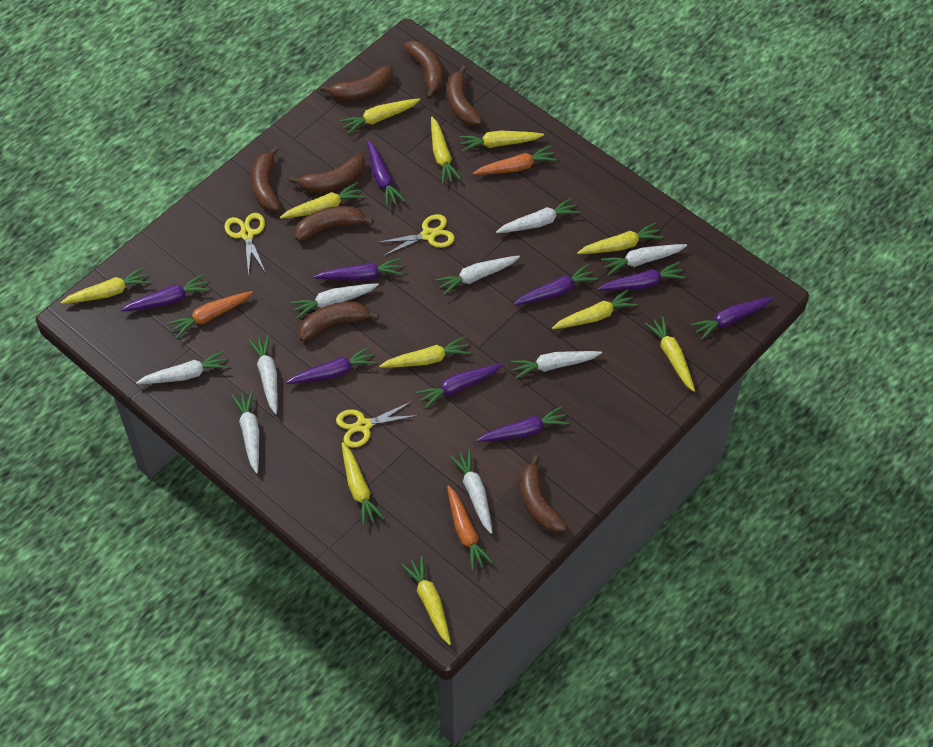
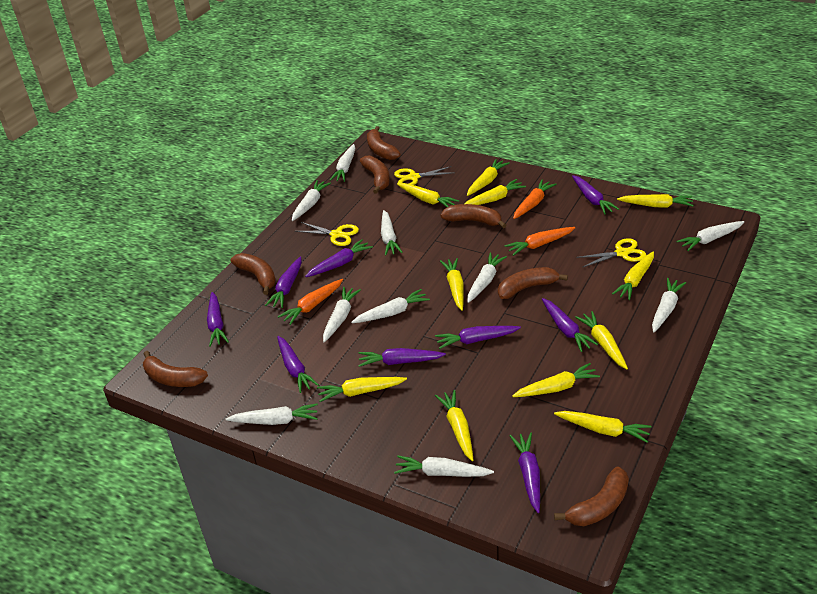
brown banana: 8 -> 7
white carrot: 9 -> 10

